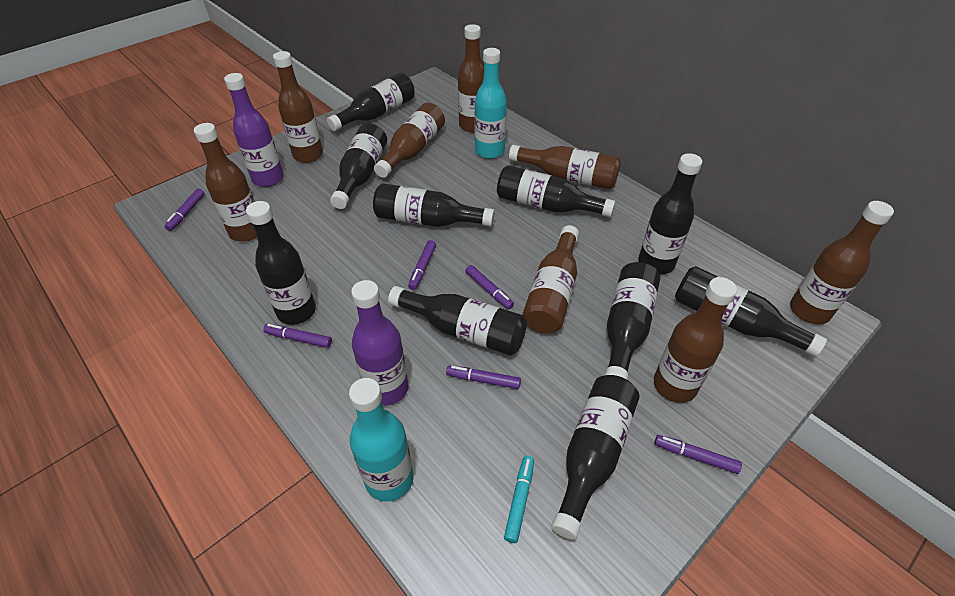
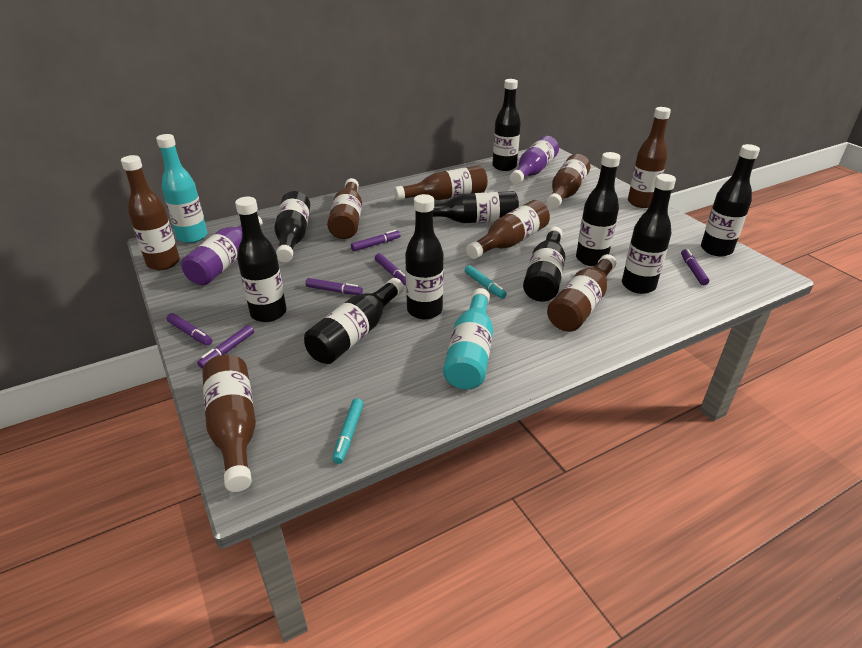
turquoise marker: 1 -> 2

